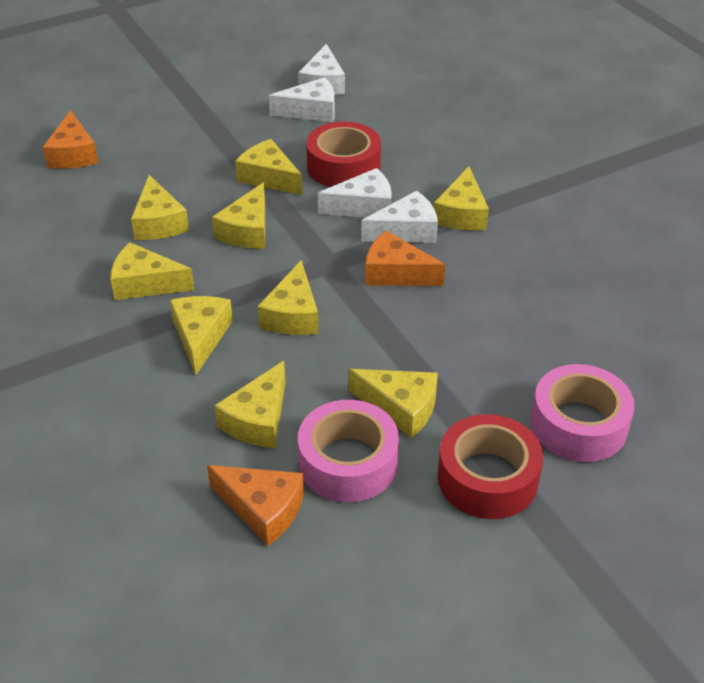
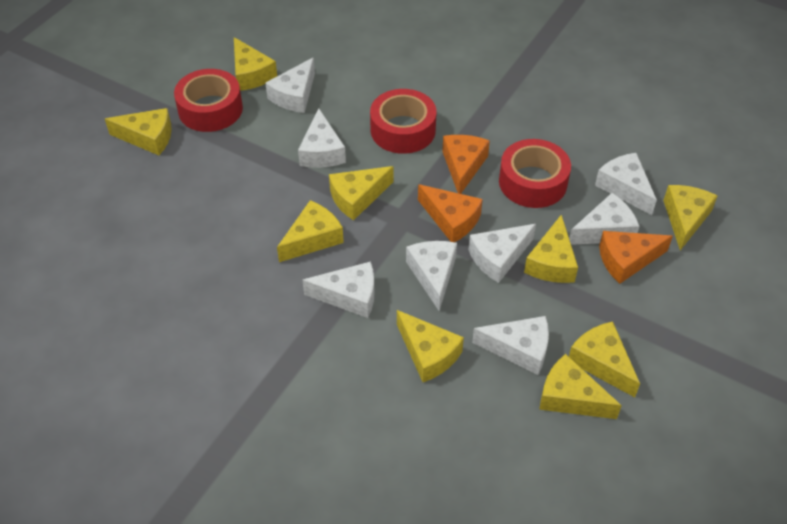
pink tape: 2 -> 0
red tape: 2 -> 3
white cheese: 4 -> 8

